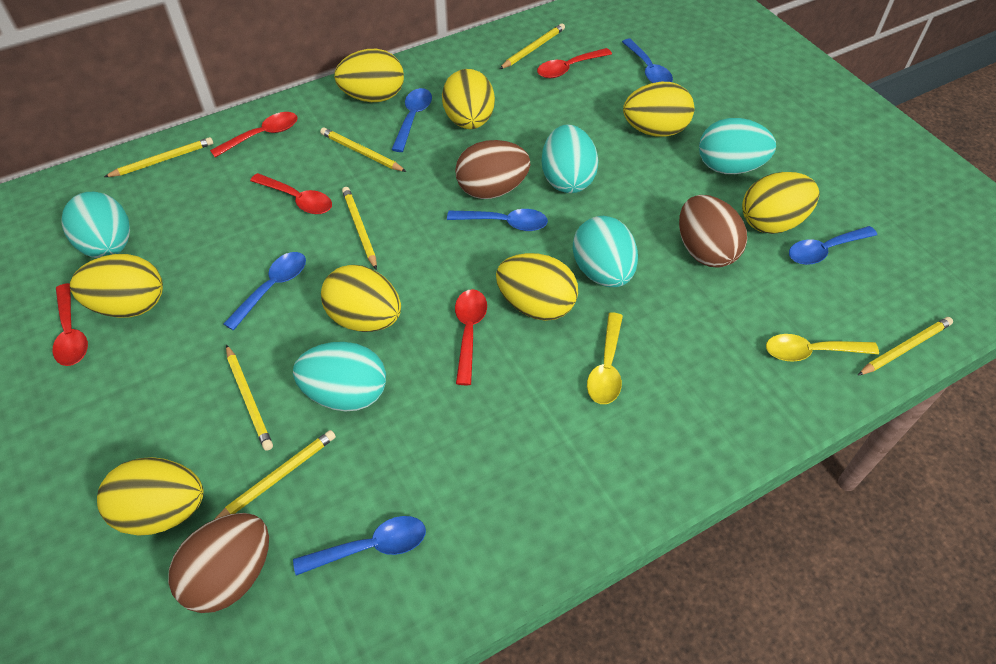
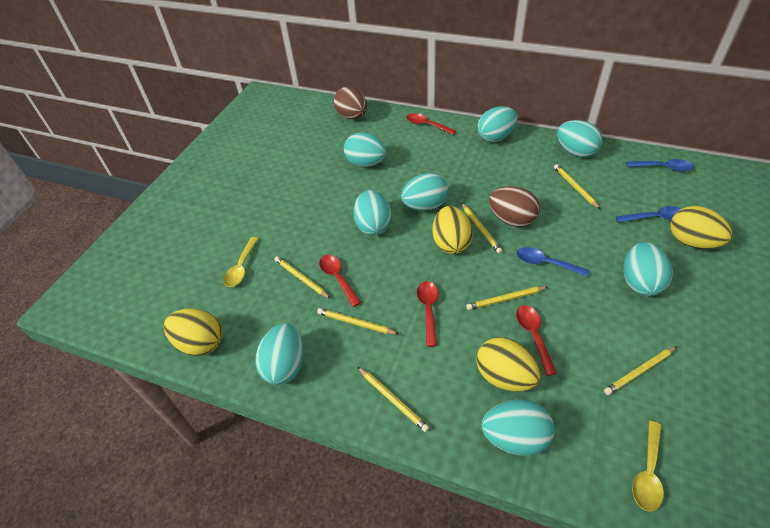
blue spoon: 6 -> 3
brown egg: 3 -> 2
red spoon: 5 -> 4
turquoise egg: 5 -> 8
yellow egg: 8 -> 4

